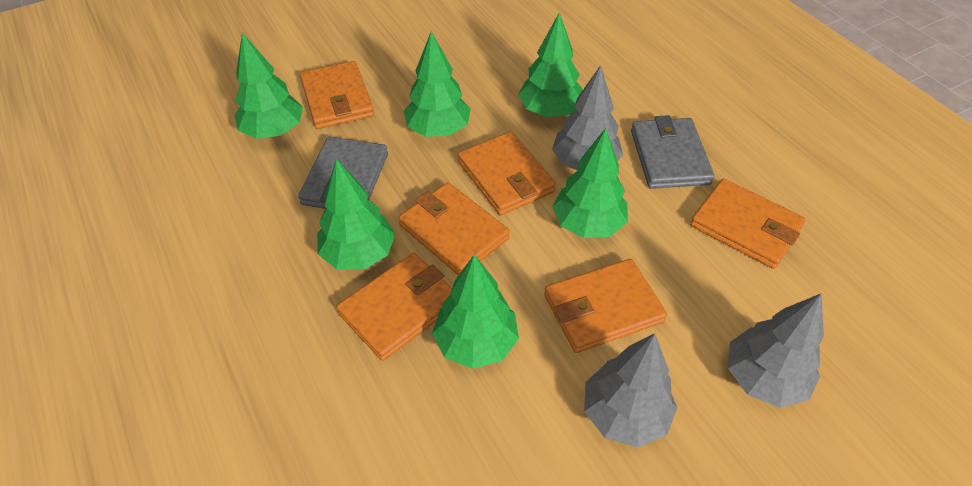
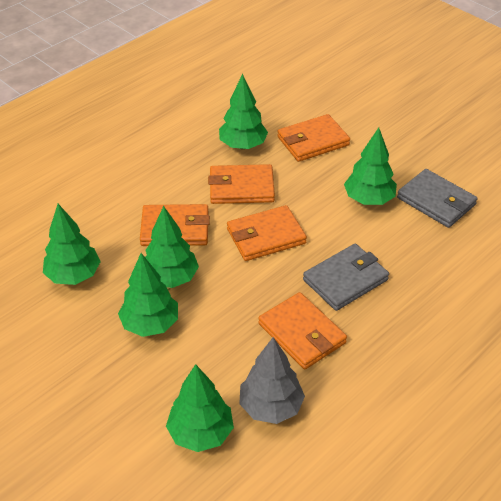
grey tree: 3 -> 1
orange wallet: 6 -> 5

